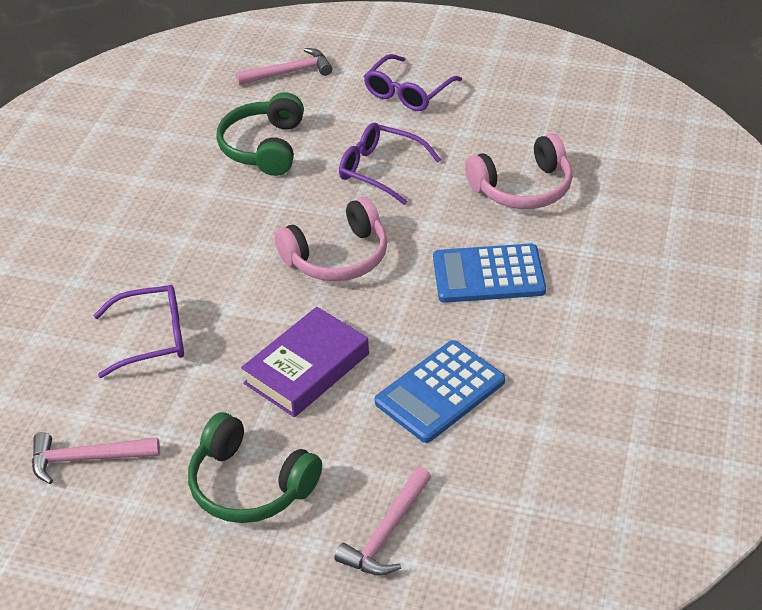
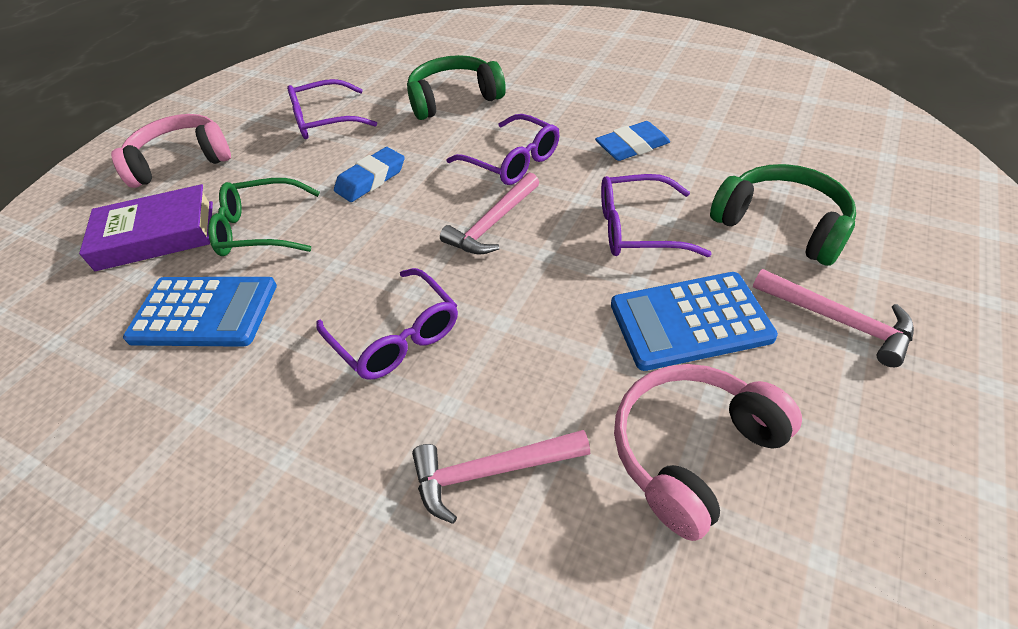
blue eraser: 0 -> 2
green glasses: 0 -> 1
purple glasses: 3 -> 4

